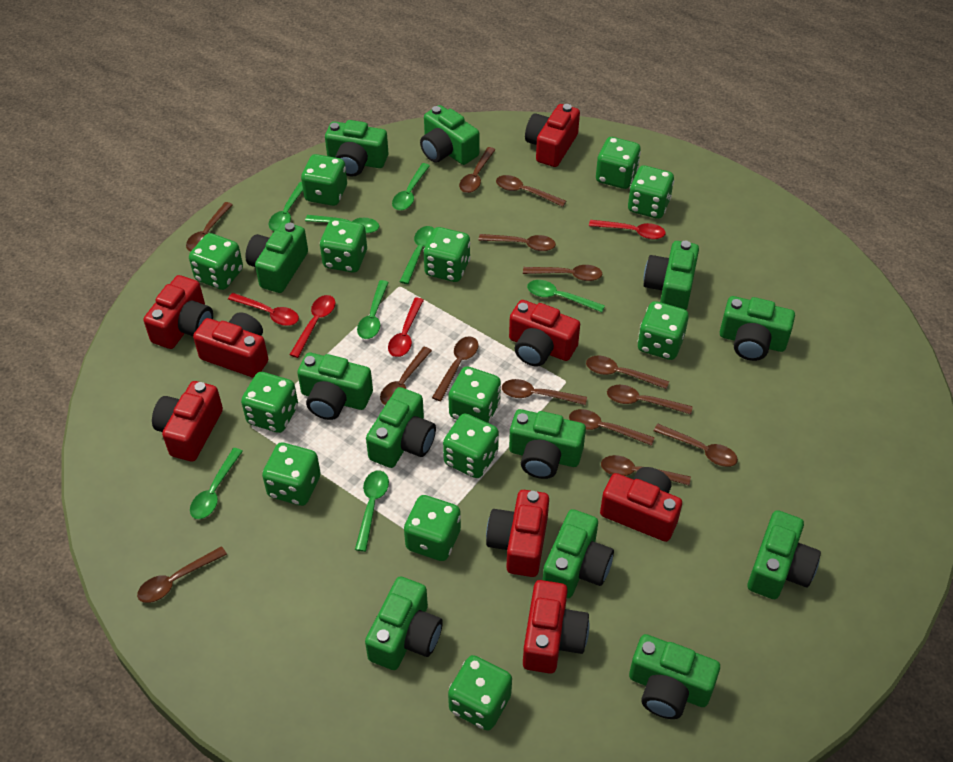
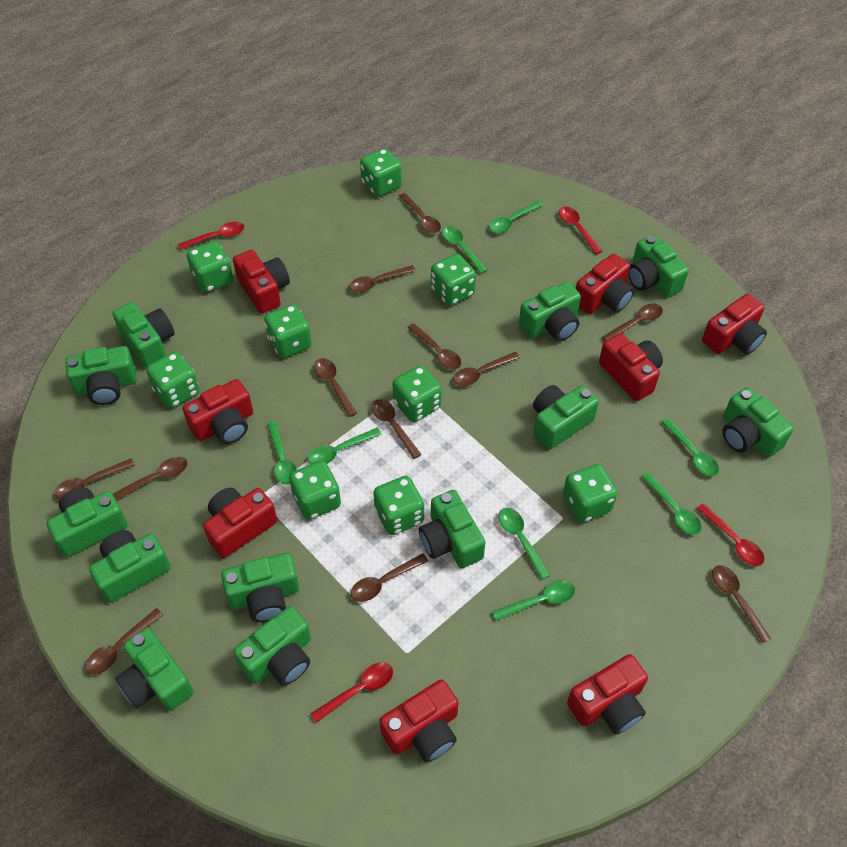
brown spoon: 14 -> 12
green dice: 13 -> 9

